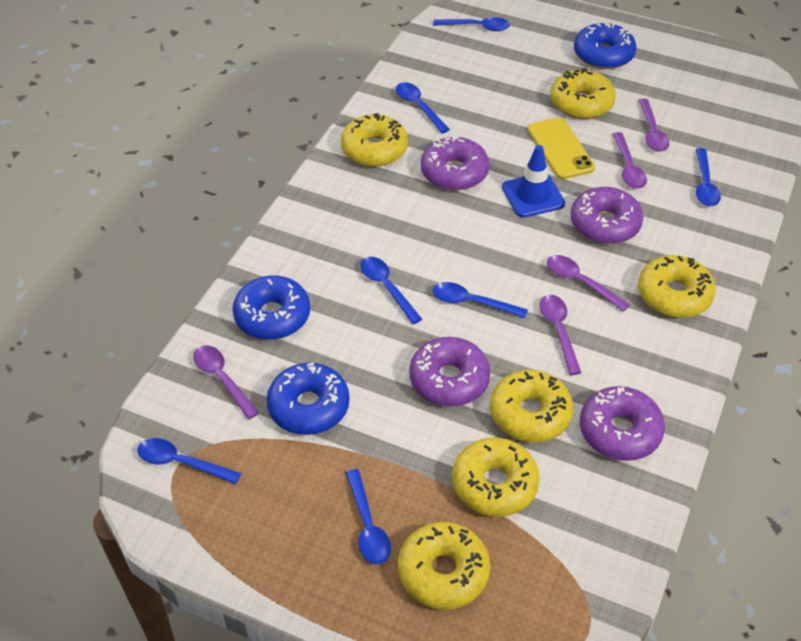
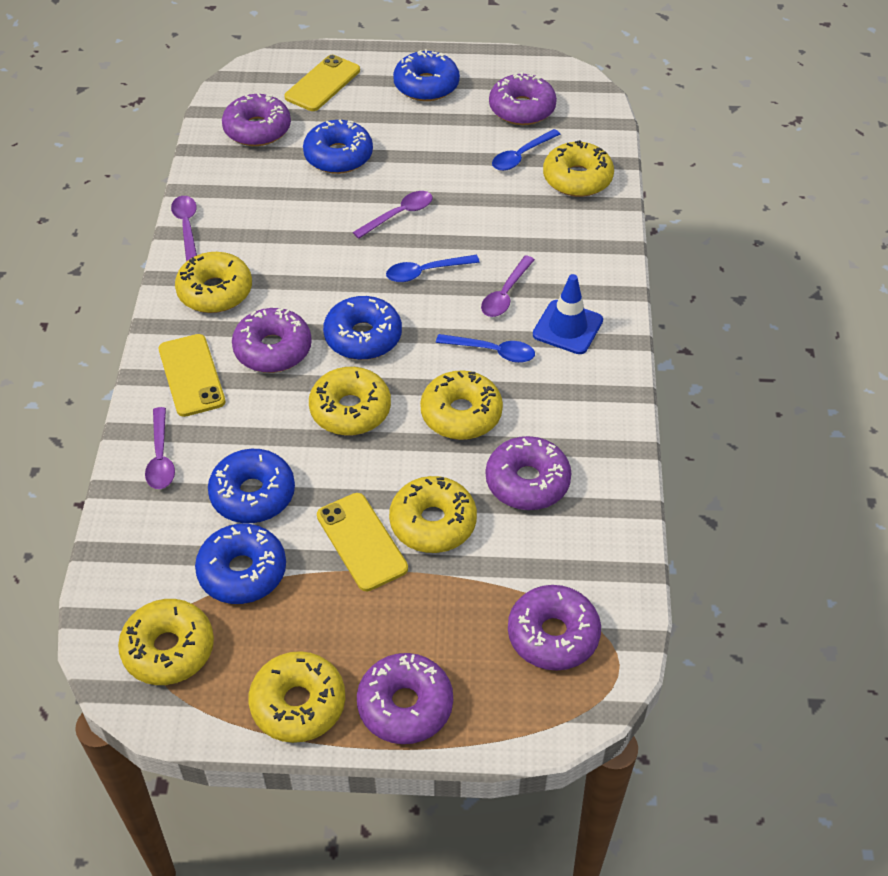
blue donut: 3 -> 5
blue spoon: 7 -> 3
purple donut: 4 -> 6
purple spoon: 5 -> 4
yellow donut: 6 -> 7
yellow phone: 1 -> 3

